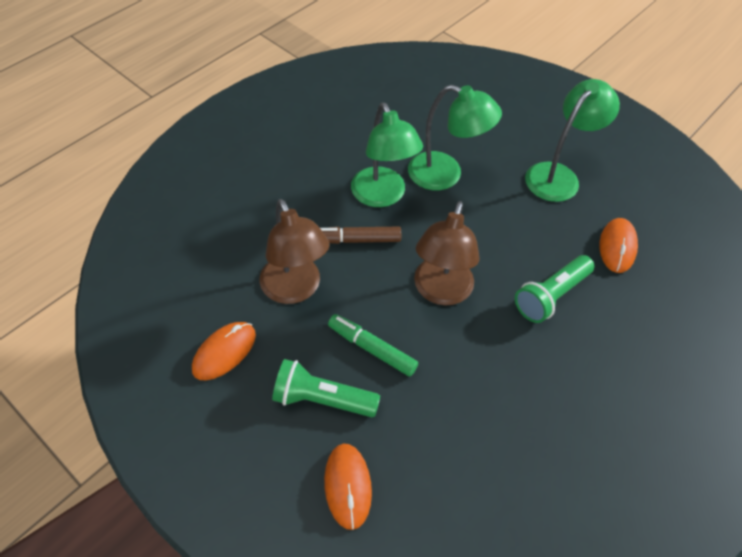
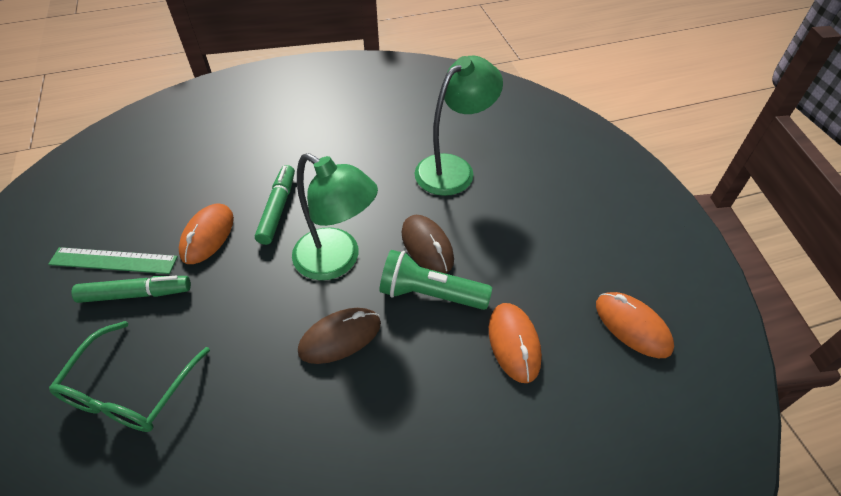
brown lamp: 2 -> 0
brown marker: 1 -> 0
brown mouse: 0 -> 2
green flashlight: 2 -> 1
green glasses: 0 -> 1
green lamp: 3 -> 2
green marker: 1 -> 2
green ruler: 0 -> 1

